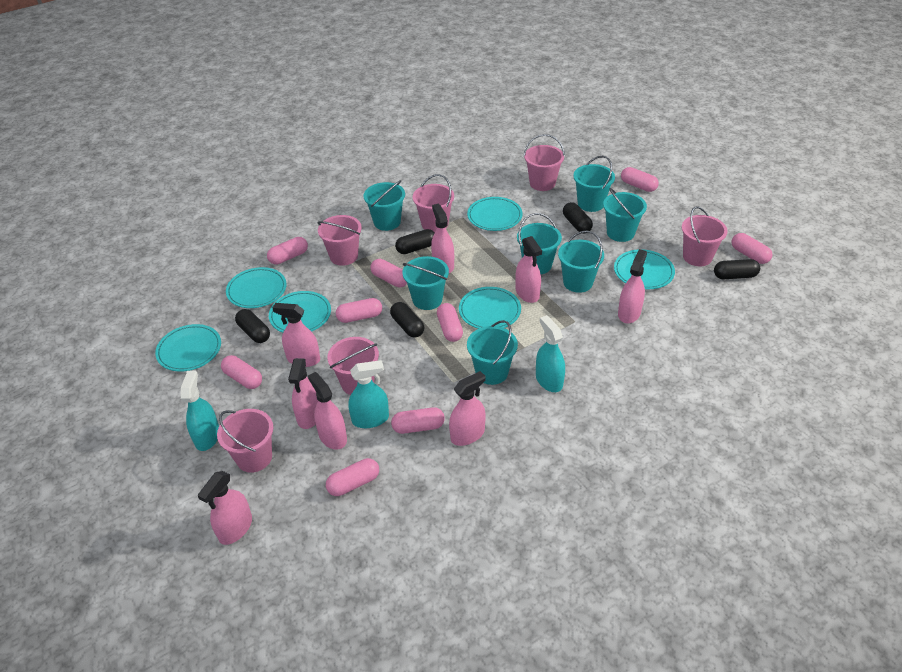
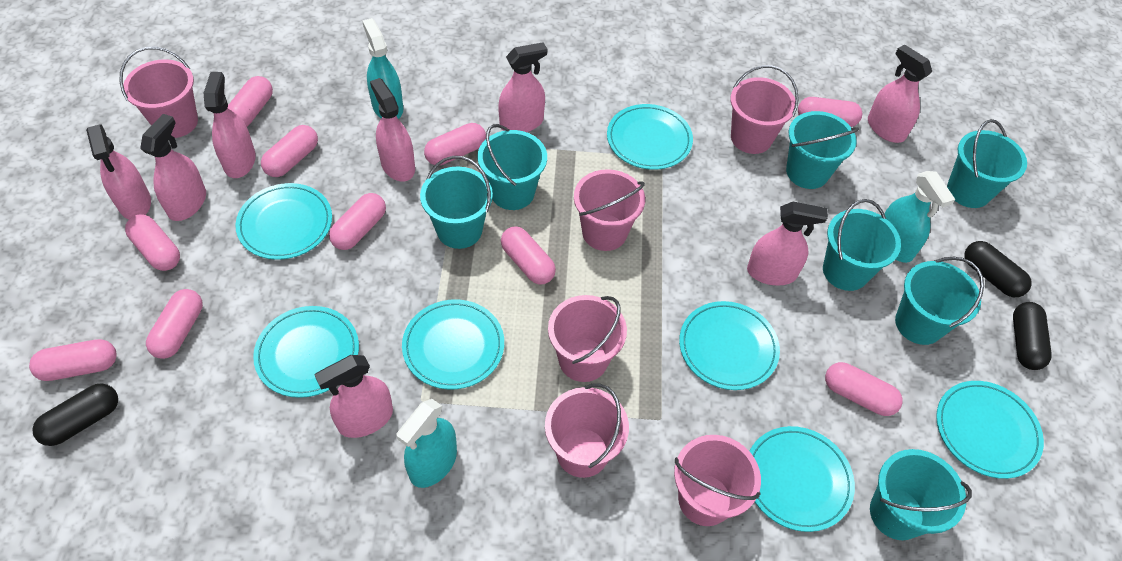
black capsule: 5 -> 3
pink capsule: 9 -> 10
turquoise plate: 6 -> 7

